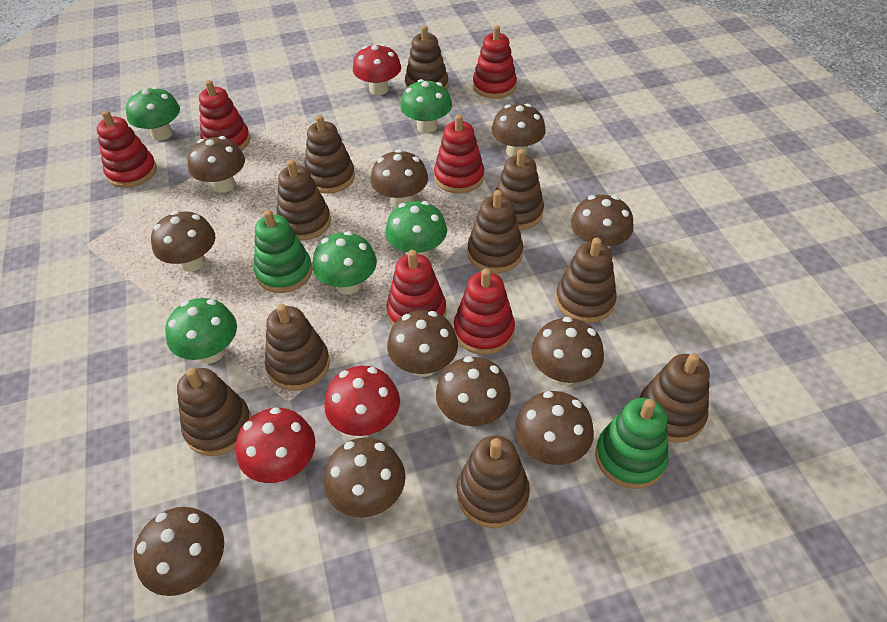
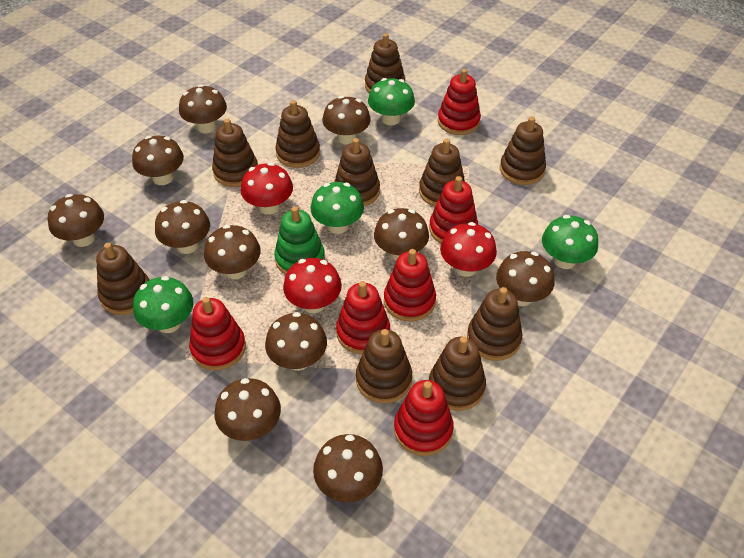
green mushroom: 5 -> 4
green stacking toy: 2 -> 1

